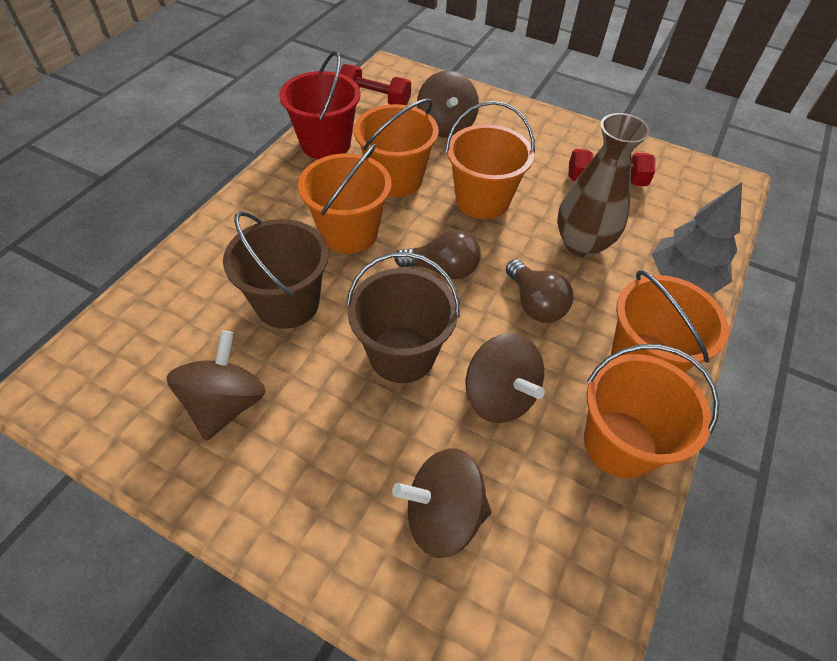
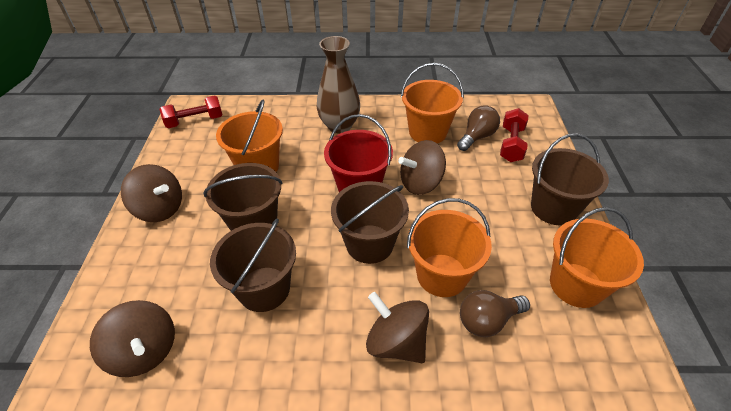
brown bucket: 2 -> 4
grey tree: 1 -> 0
orange bucket: 5 -> 4

